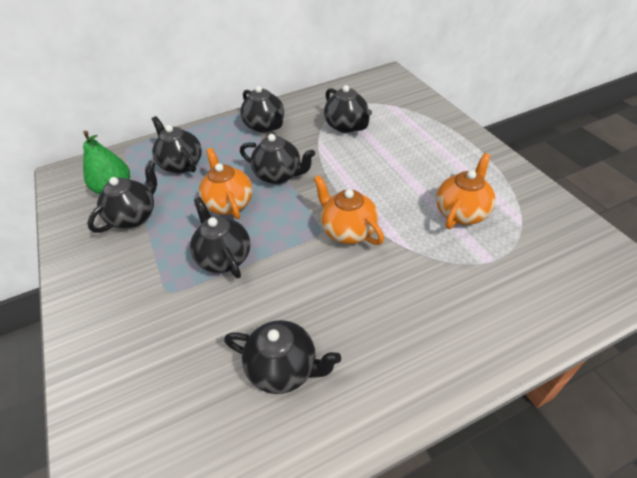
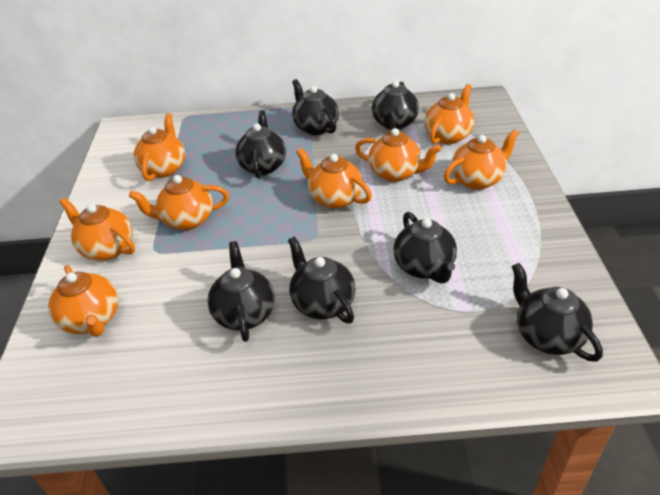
green pear: 1 -> 0
orange teapot: 3 -> 8

